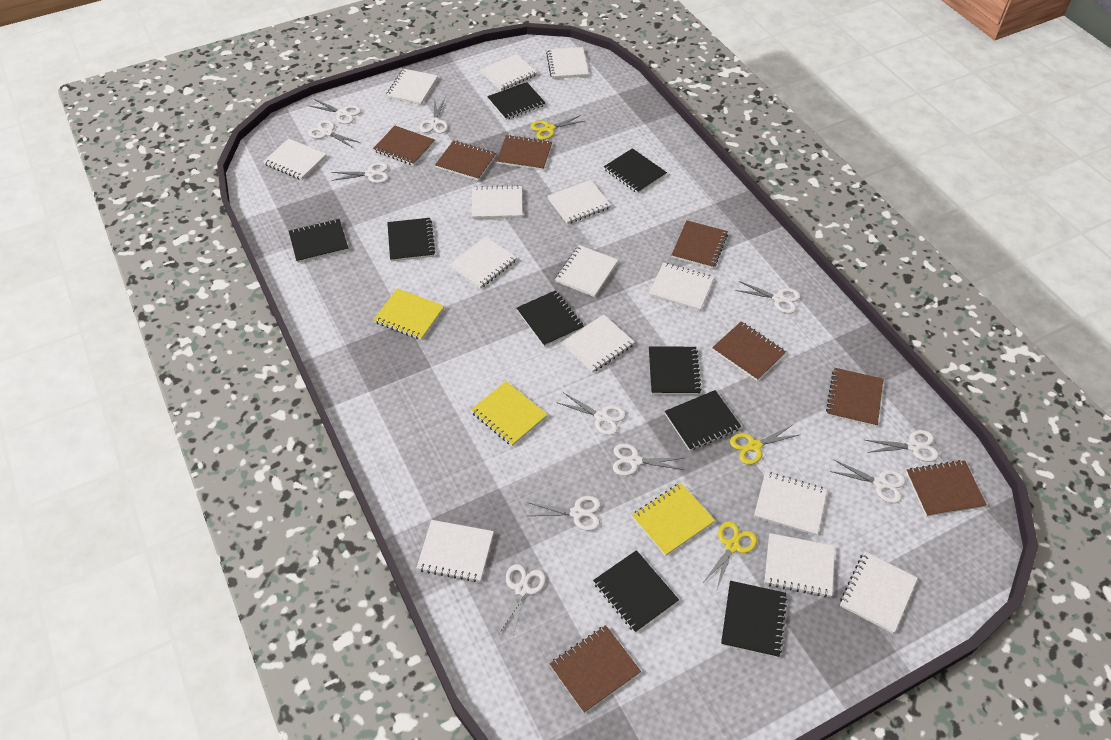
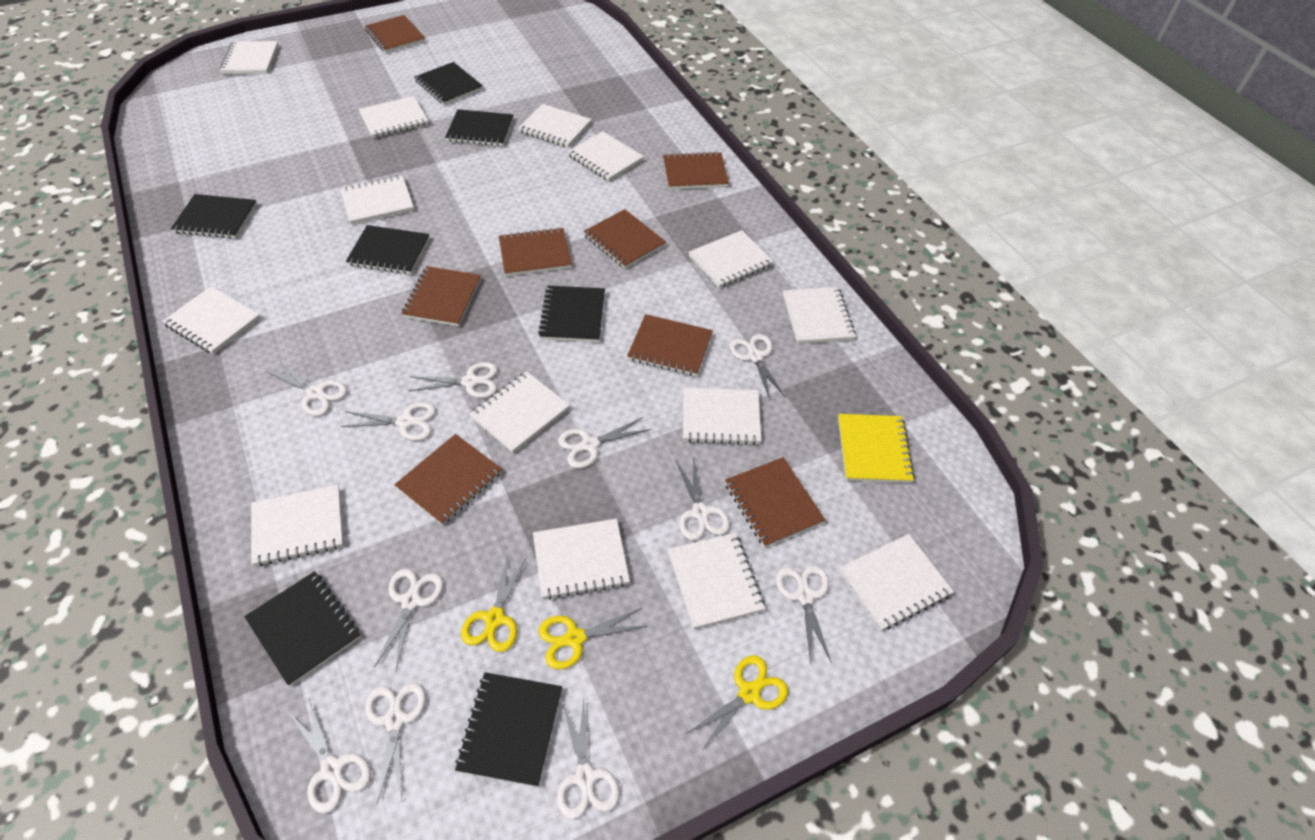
black notebook: 9 -> 7
yellow notebook: 3 -> 1

